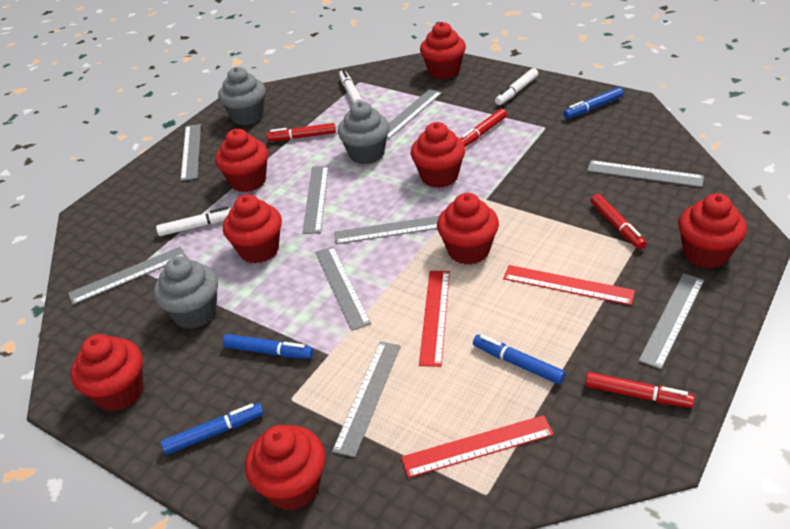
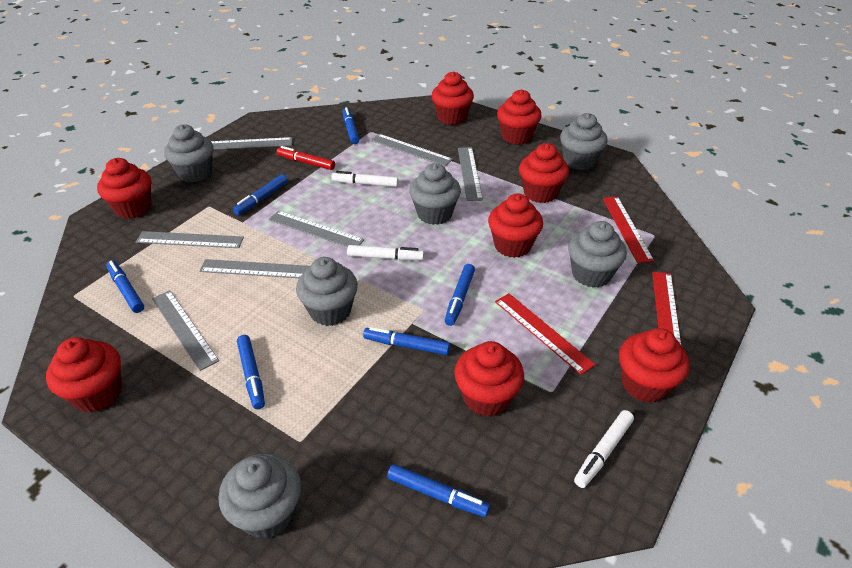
blue marker: 4 -> 7
grey cupcake: 3 -> 6
grey ruler: 9 -> 7
red marker: 4 -> 1

